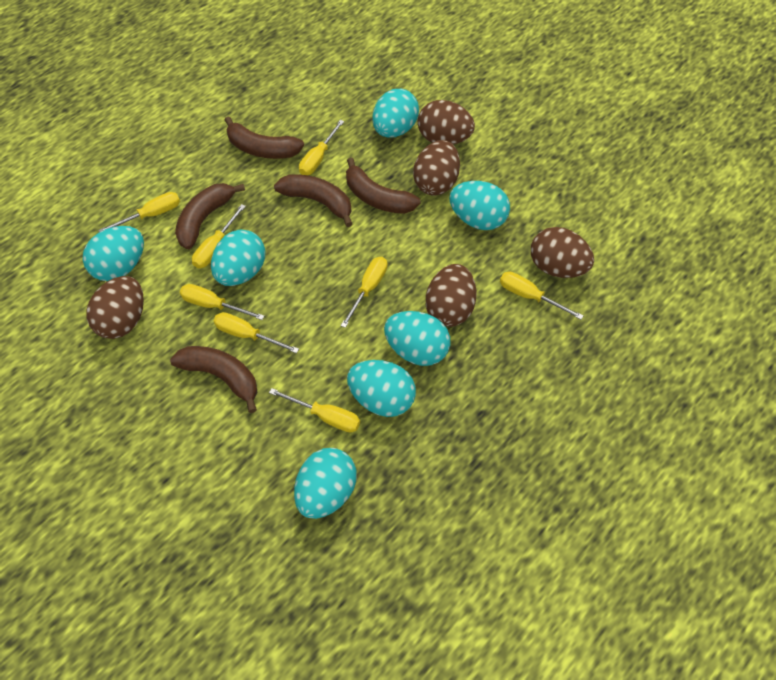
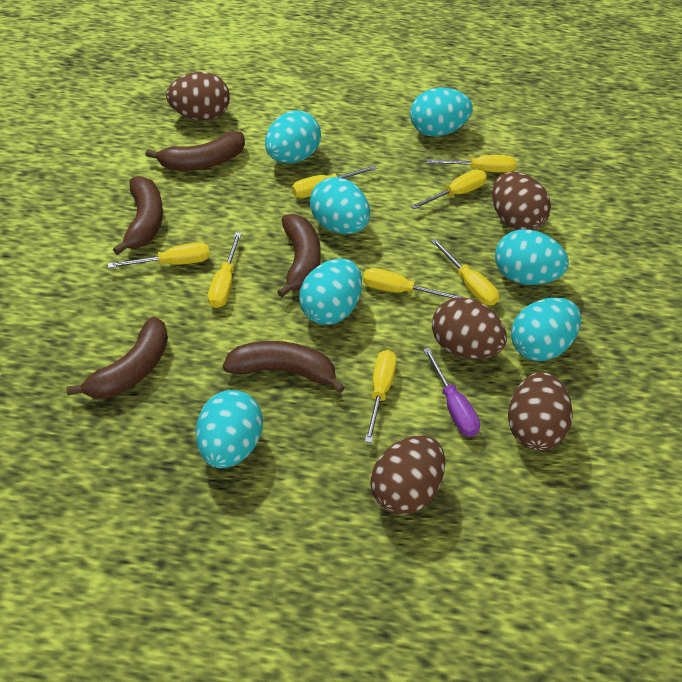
purple screwdriver: 0 -> 1

